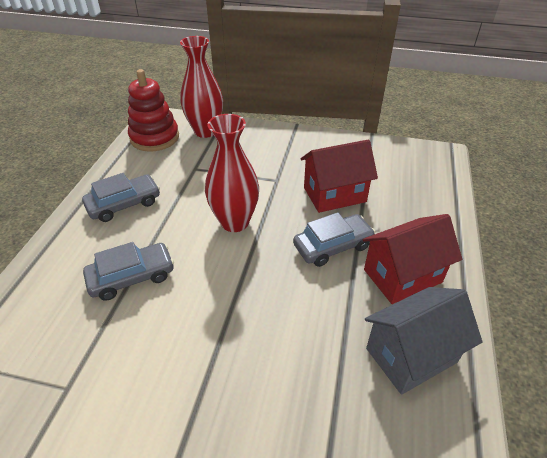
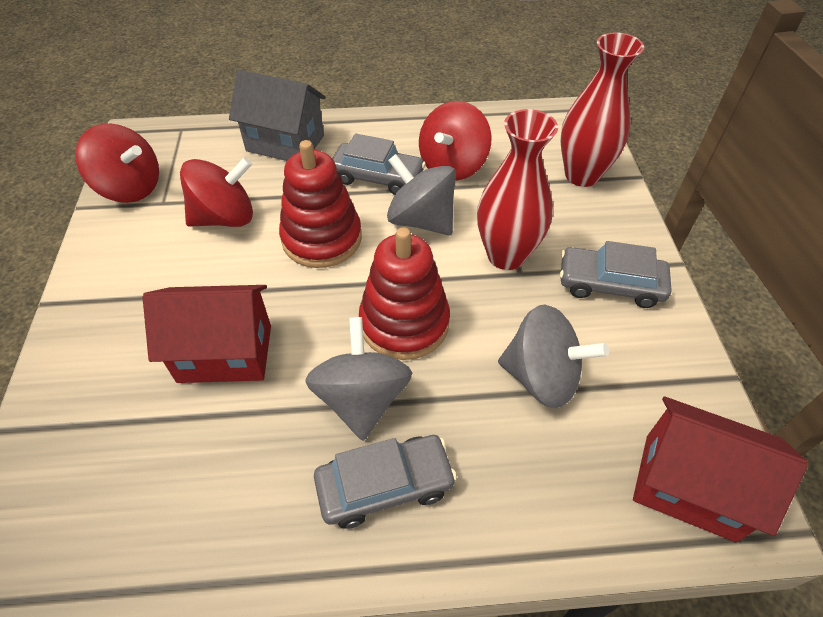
grey spinning top: 0 -> 3
red spinning top: 0 -> 3
red stacking toy: 1 -> 2

